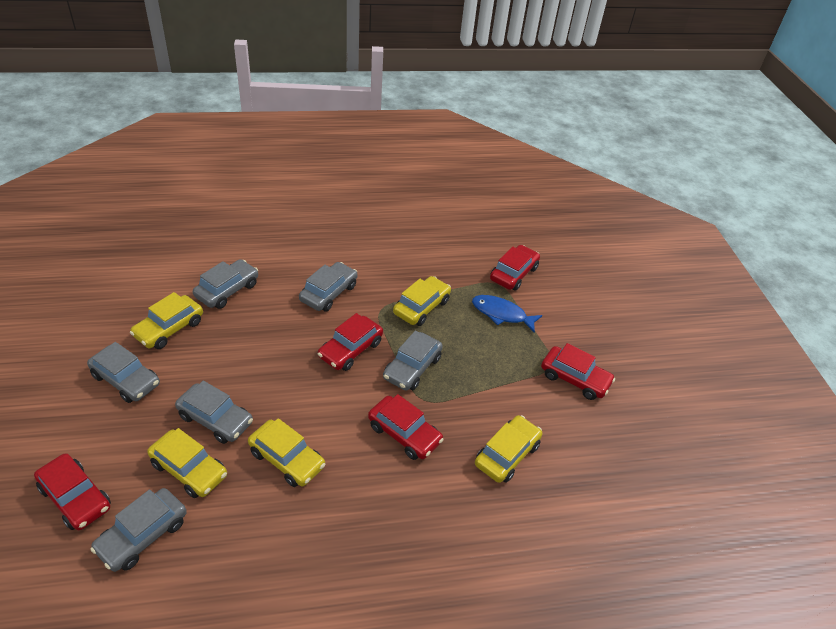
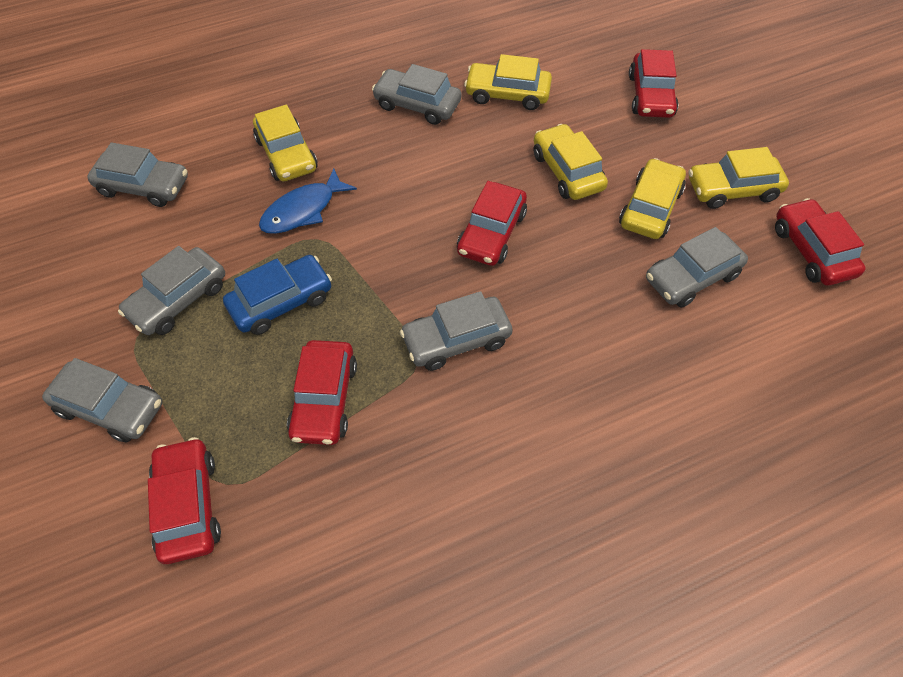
blue car: 0 -> 1

